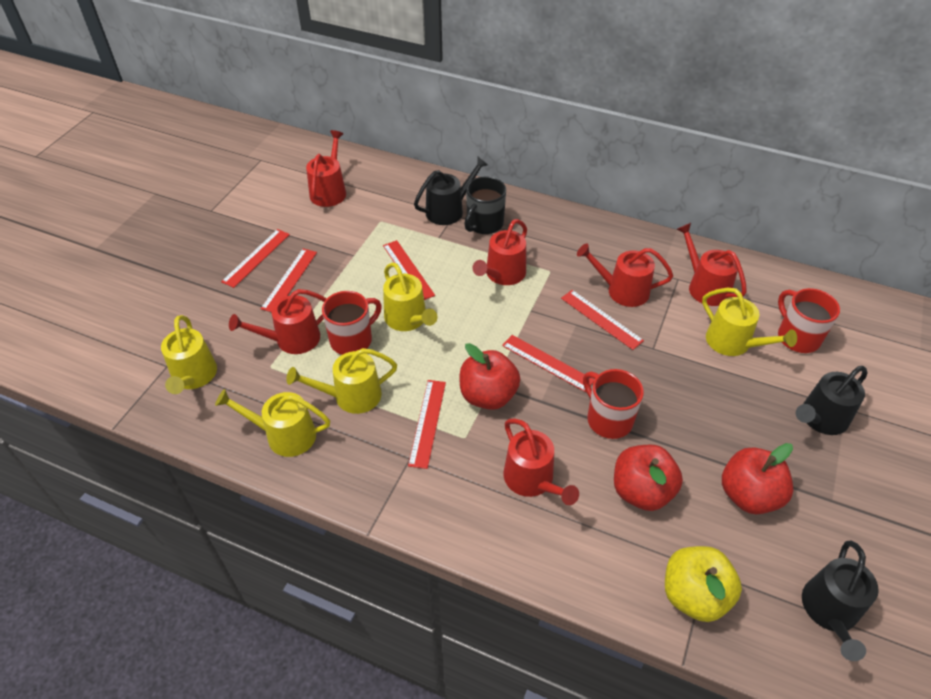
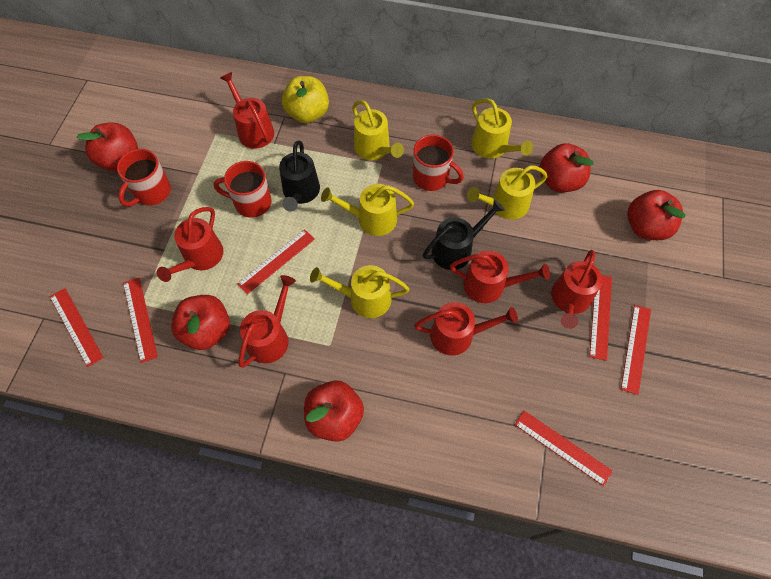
black mug: 1 -> 0
black watering can: 3 -> 2
red apple: 3 -> 5

